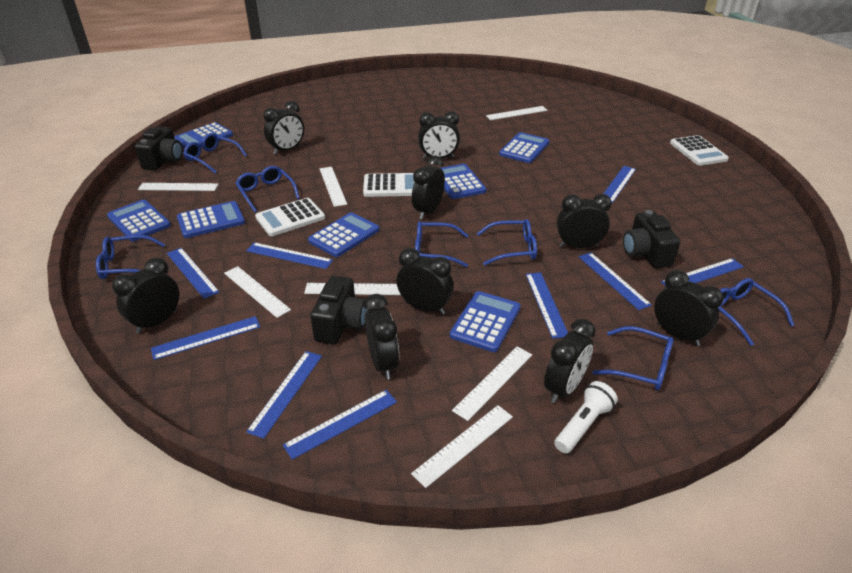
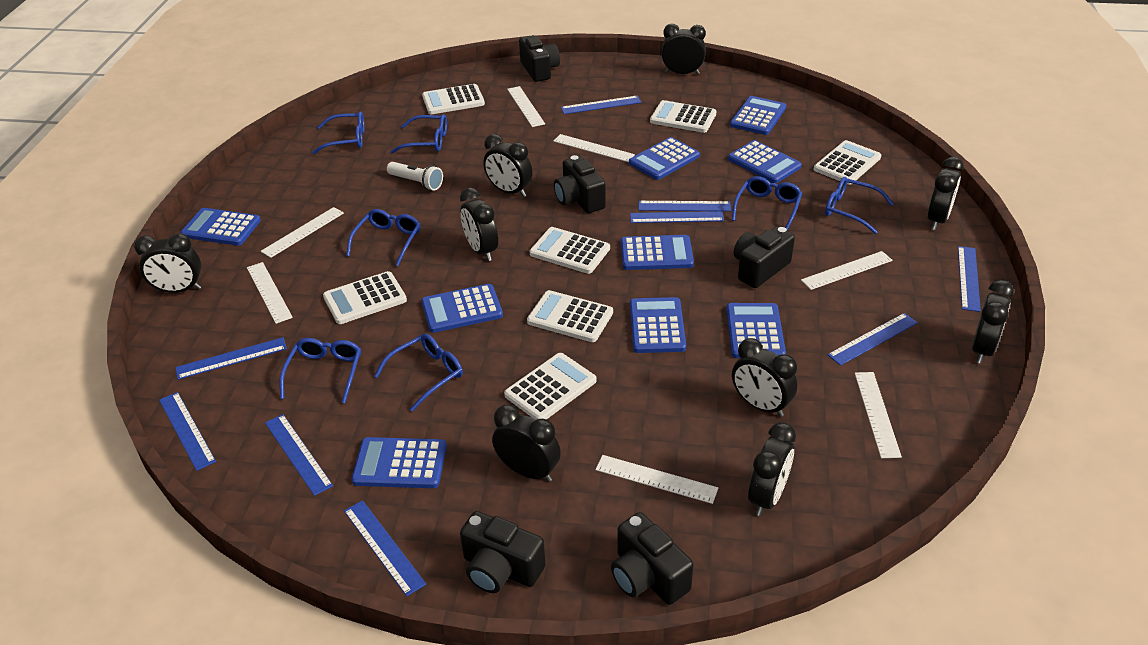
black camera: 3 -> 5
blue calculator: 7 -> 9
white calculator: 3 -> 7

